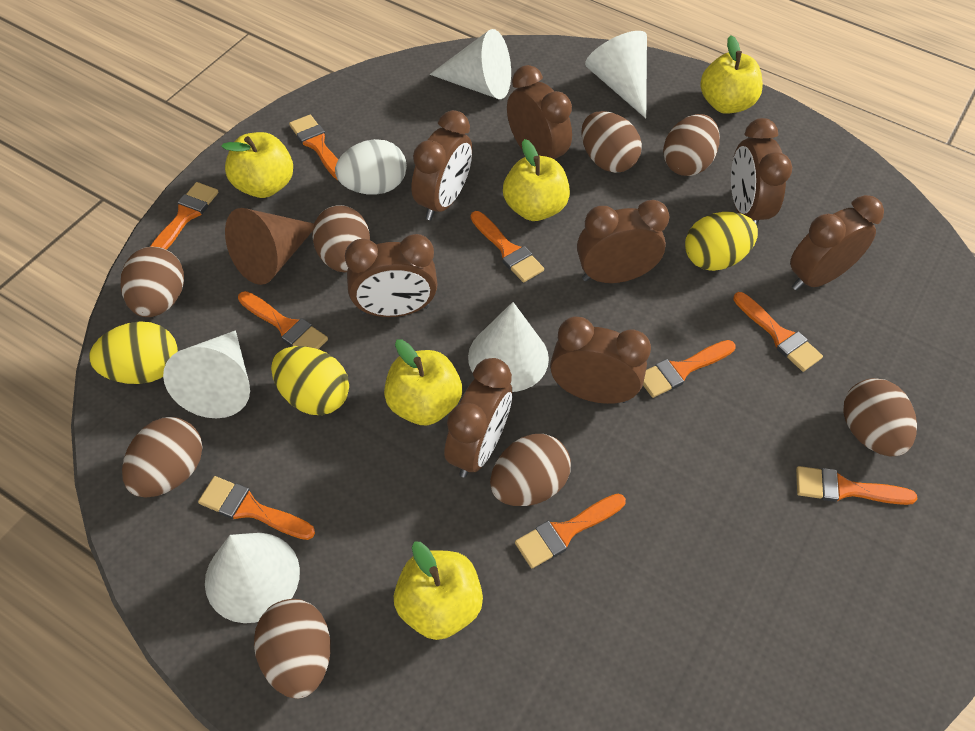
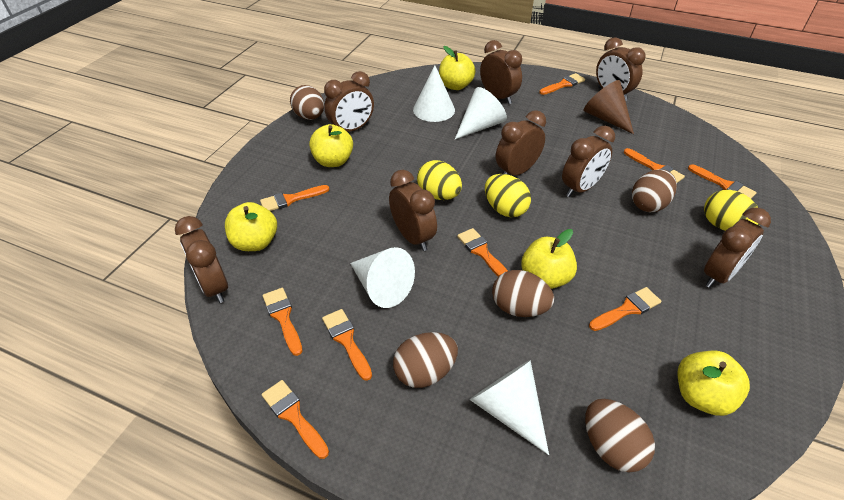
brown egg: 8 -> 5
white cone: 5 -> 4
white egg: 1 -> 0

